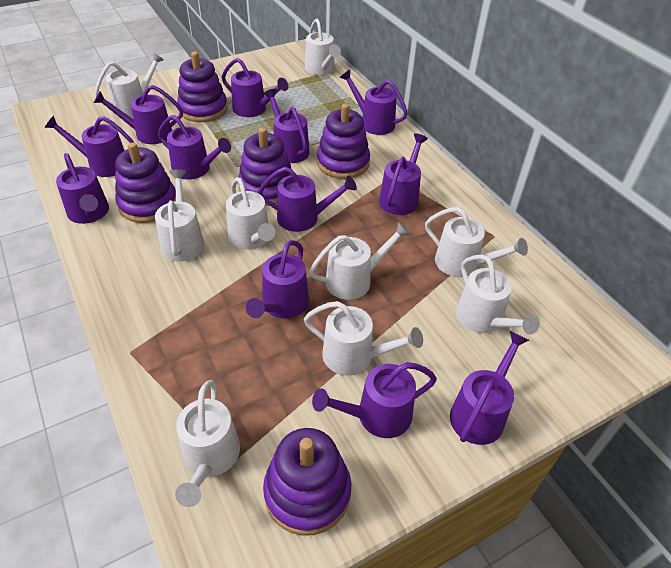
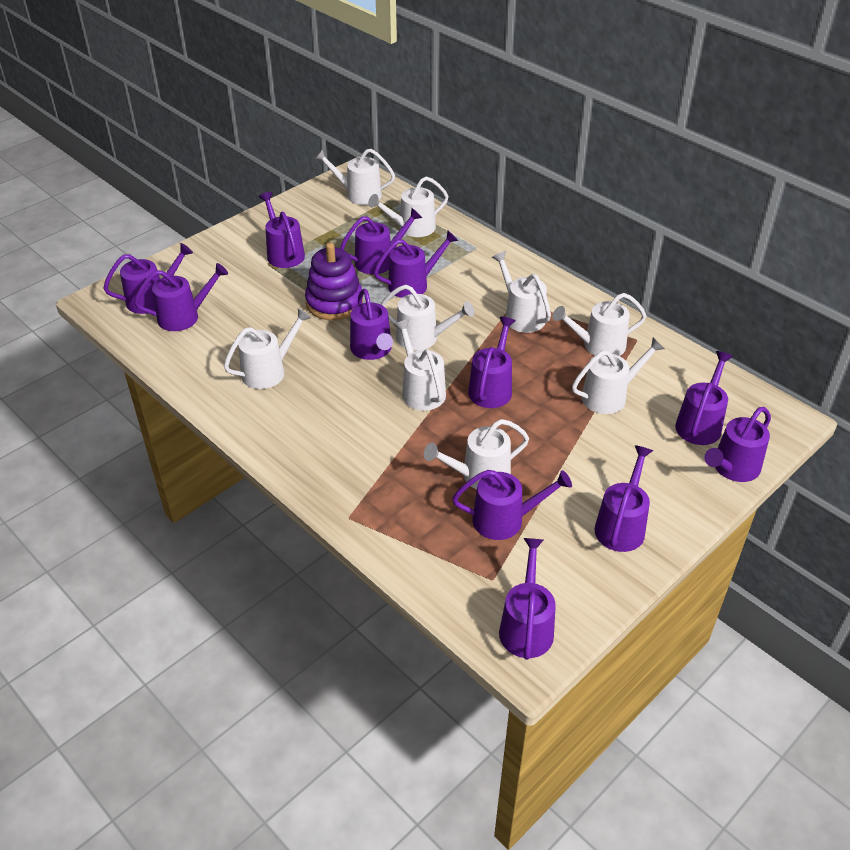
purple stacking toy: 5 -> 1

